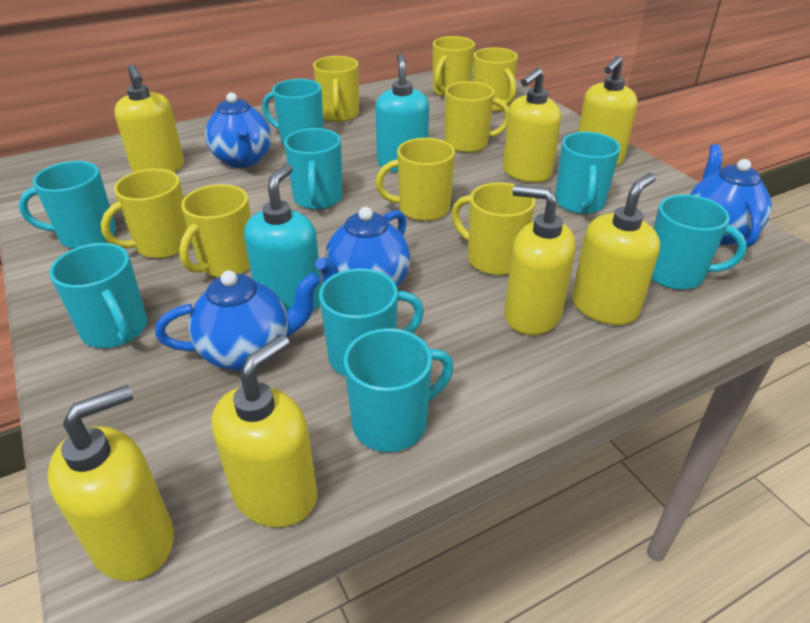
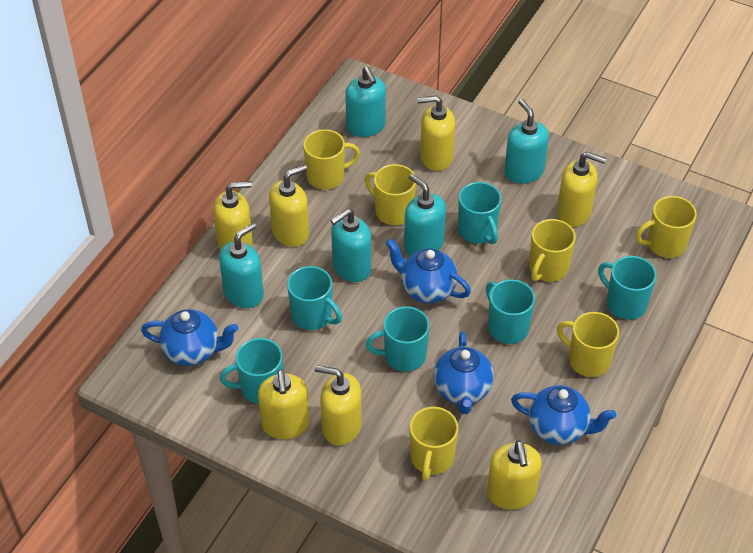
turquoise mug: 8 -> 6
turquoise soap dispenser: 2 -> 5
yellow mug: 8 -> 6

